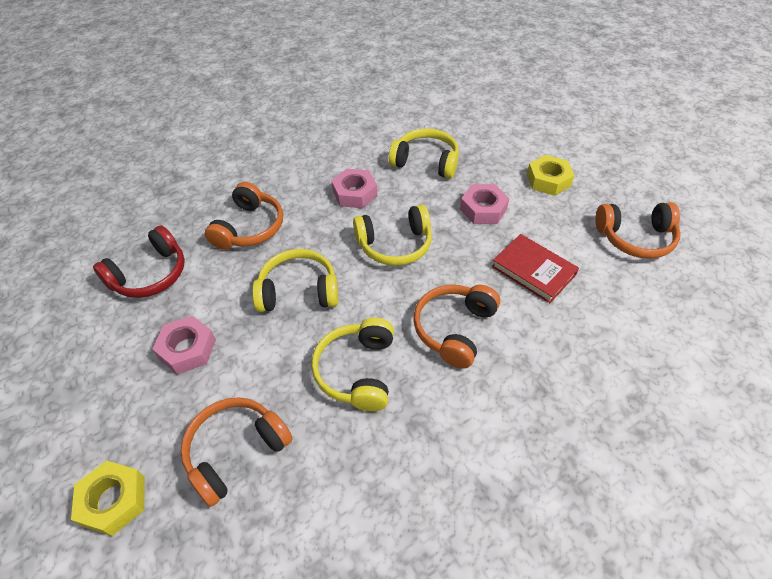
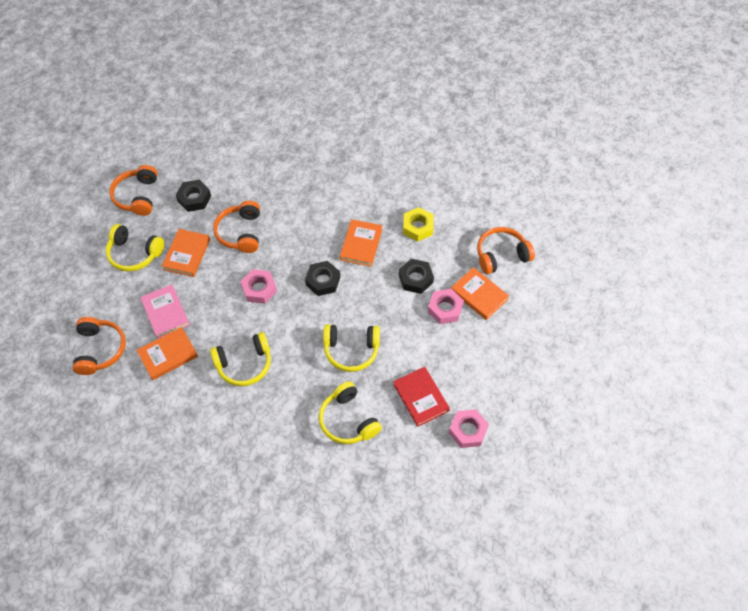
black nut: 0 -> 3
orange book: 0 -> 4
pink book: 0 -> 1
red headphones: 1 -> 0
yellow nut: 2 -> 1

